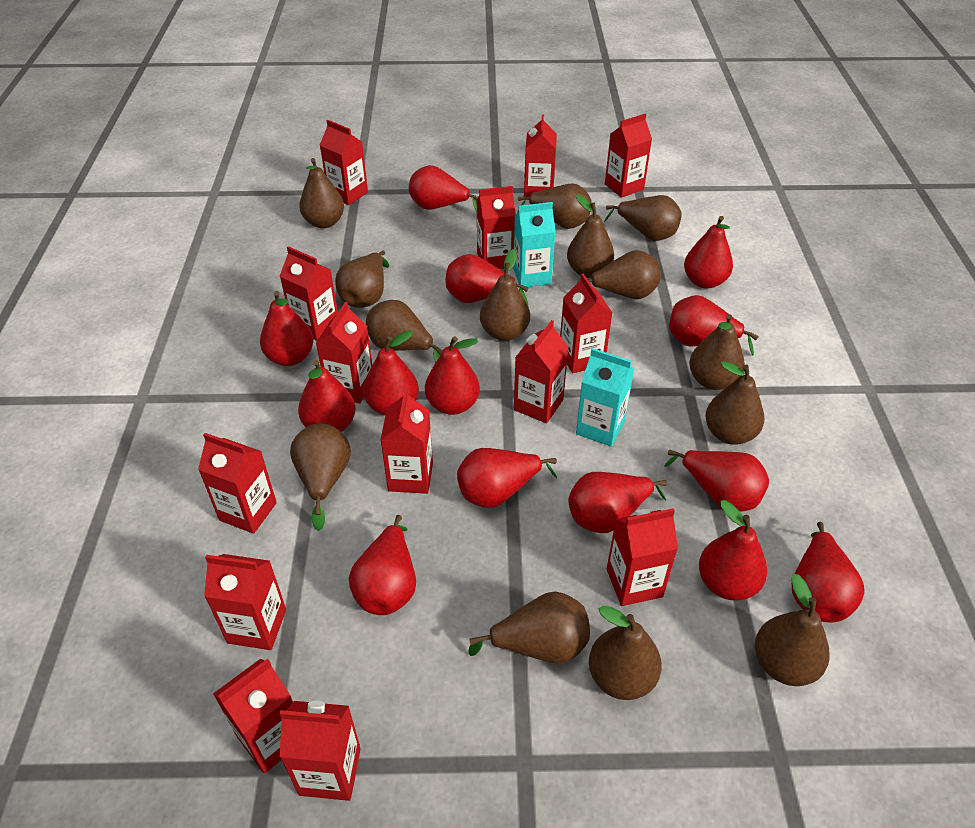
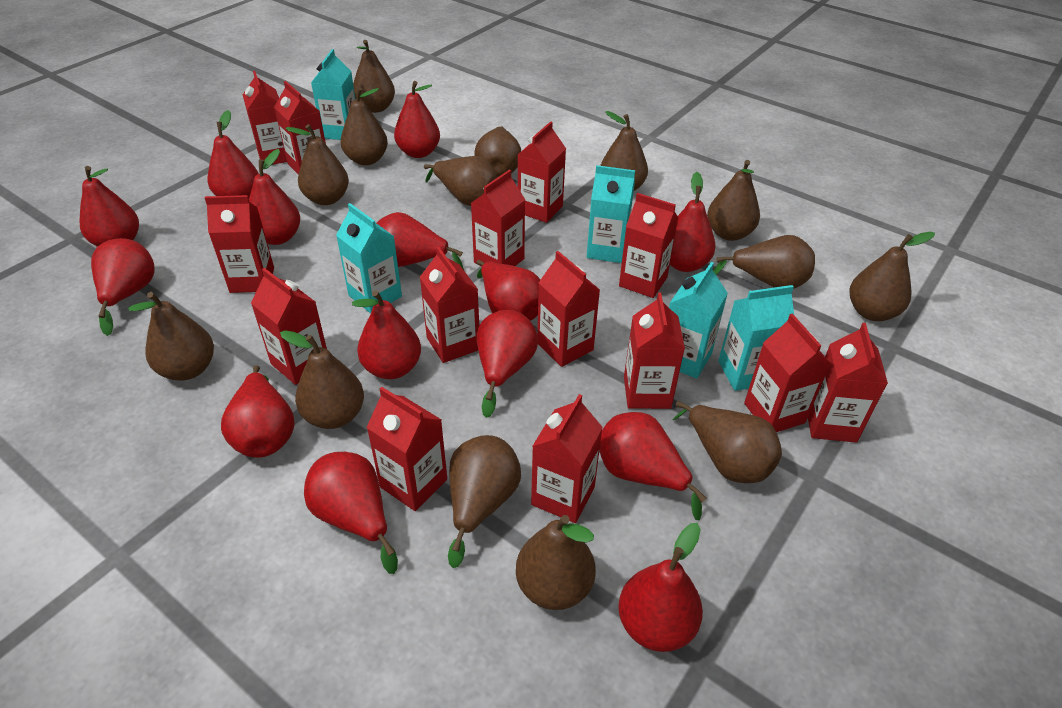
turquoise carton: 2 -> 5

